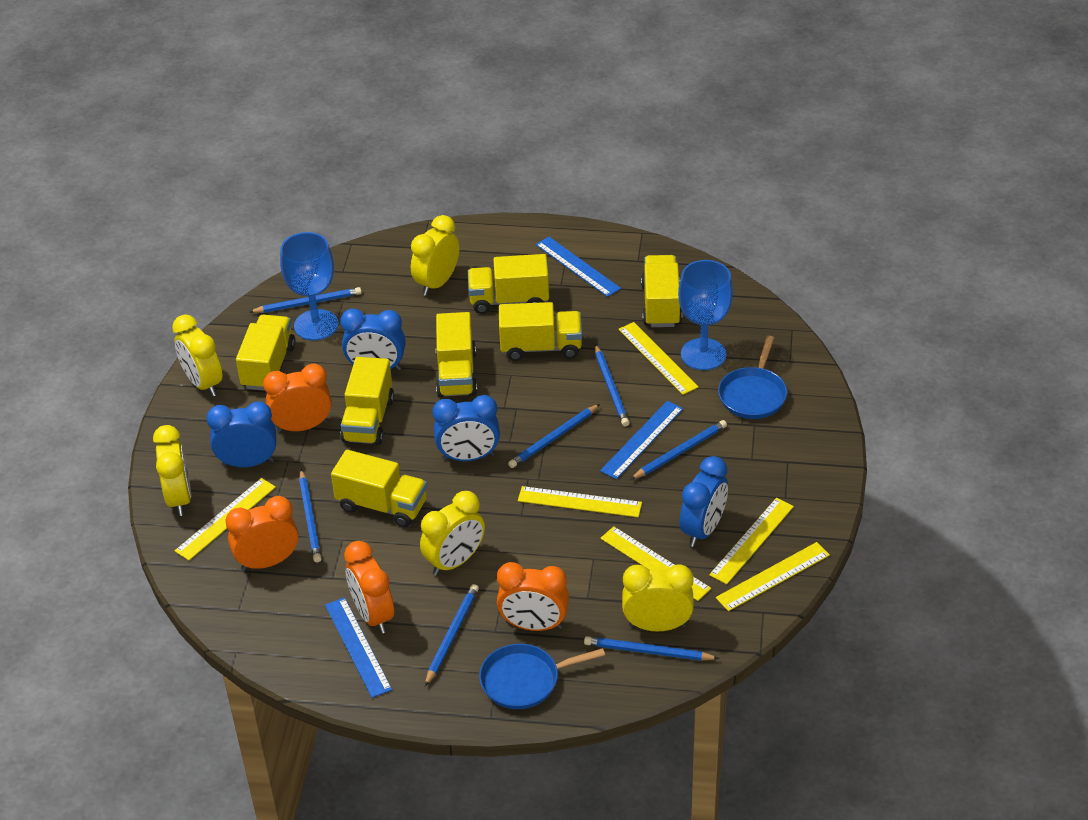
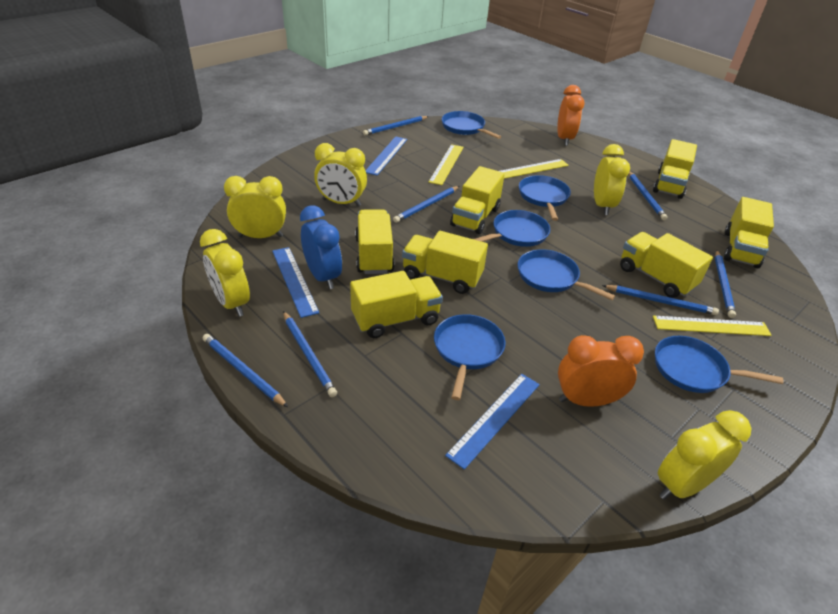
blue clock: 4 -> 1
blue goblet: 2 -> 0
blue pan: 2 -> 6
orange clock: 4 -> 2
yellow ruler: 6 -> 3

